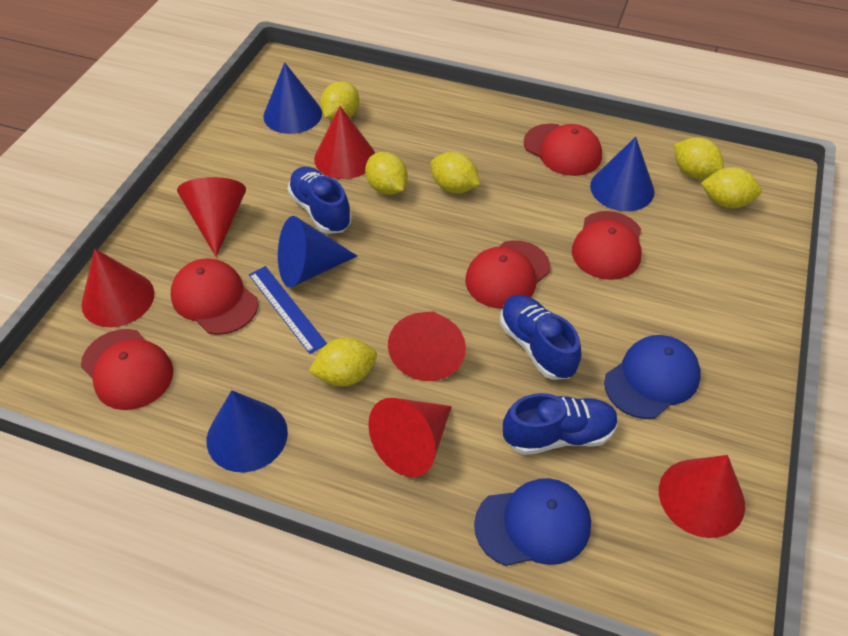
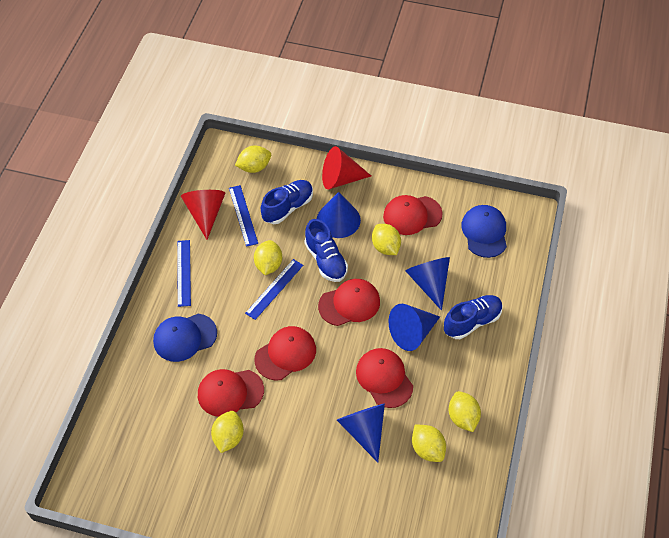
blue ruler: 1 -> 3
red cone: 6 -> 2

